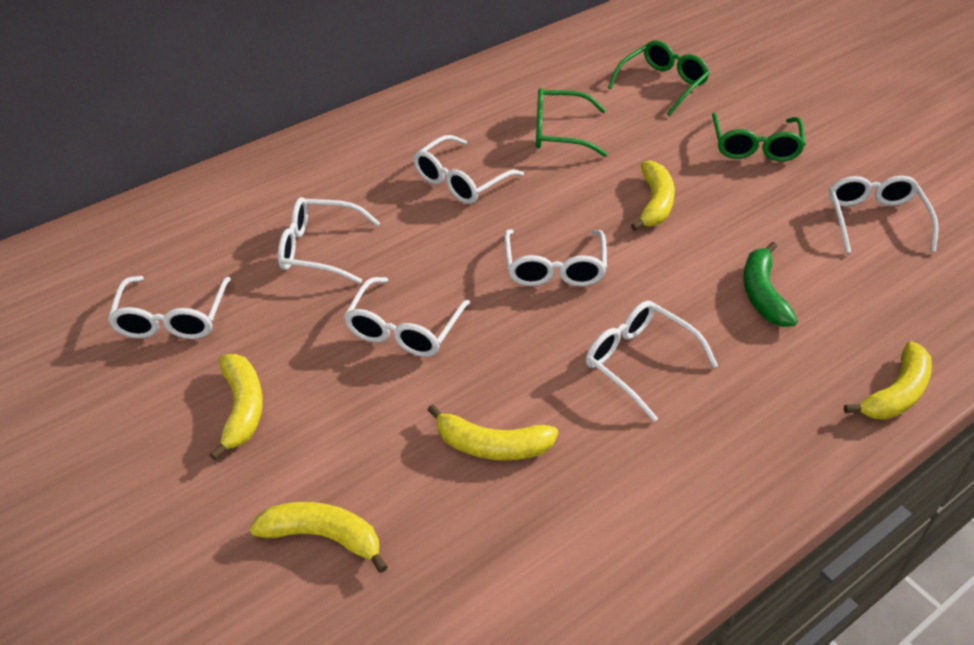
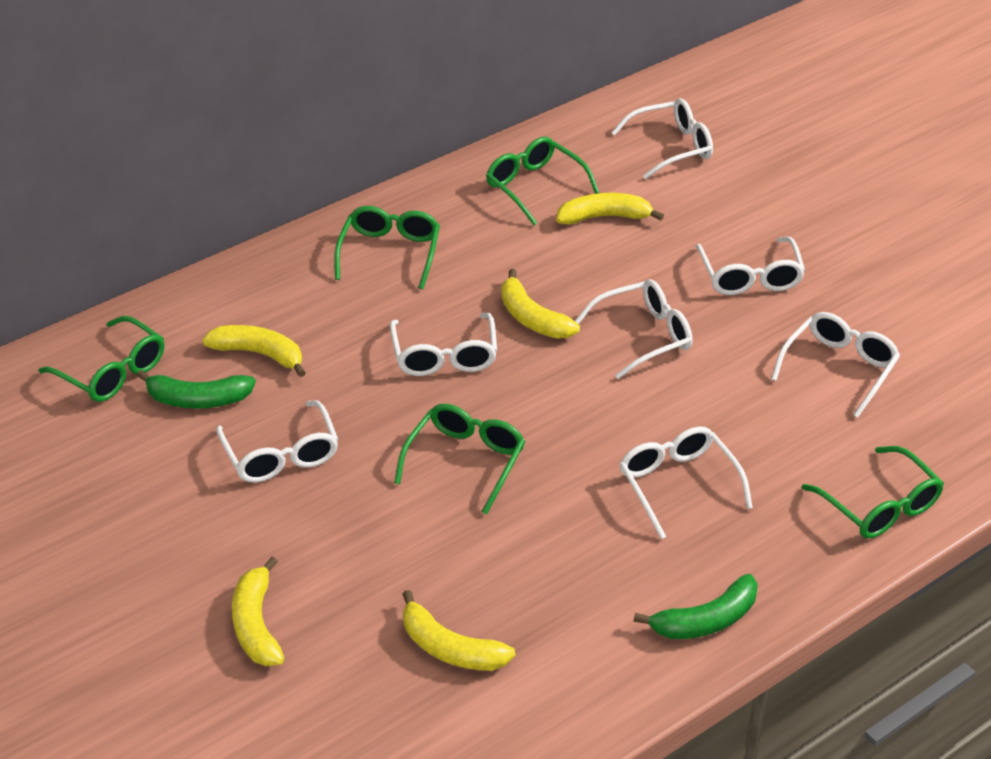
green banana: 1 -> 2
green glasses: 3 -> 5

